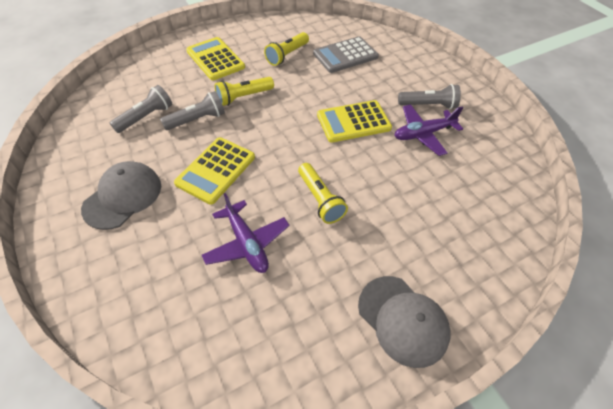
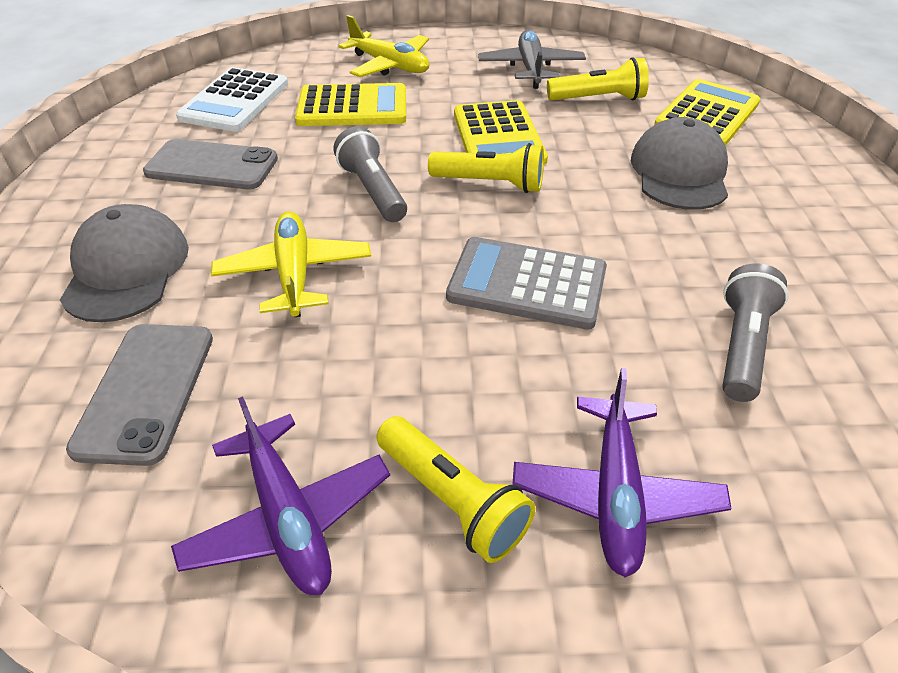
grey flashlight: 3 -> 2
grey phone: 0 -> 2
grey plane: 0 -> 1
white calculator: 0 -> 1
yellow plane: 0 -> 2

